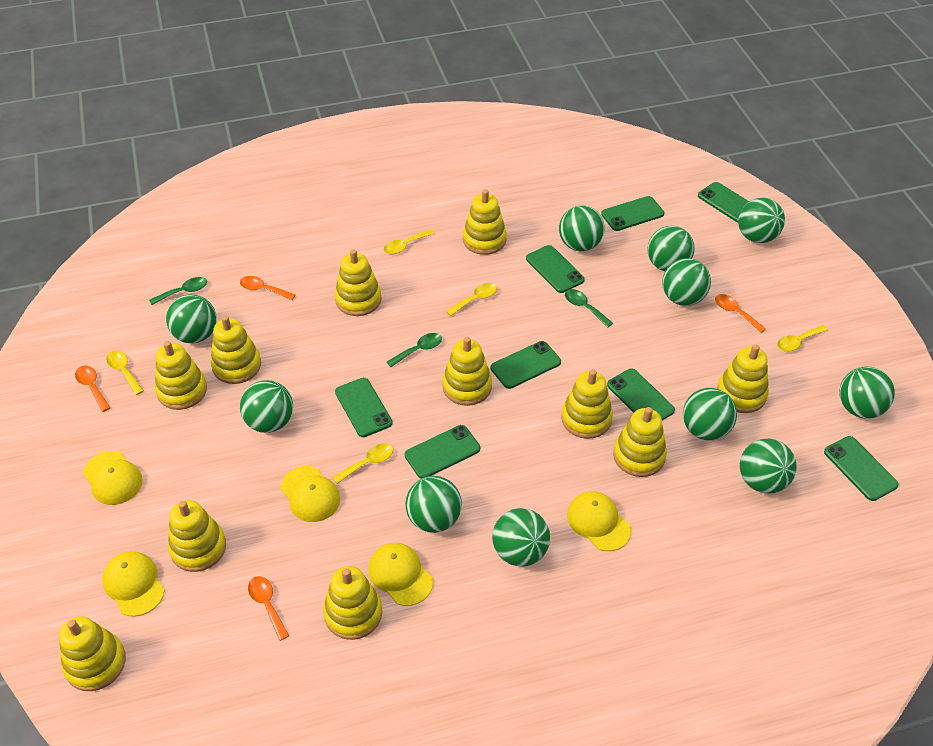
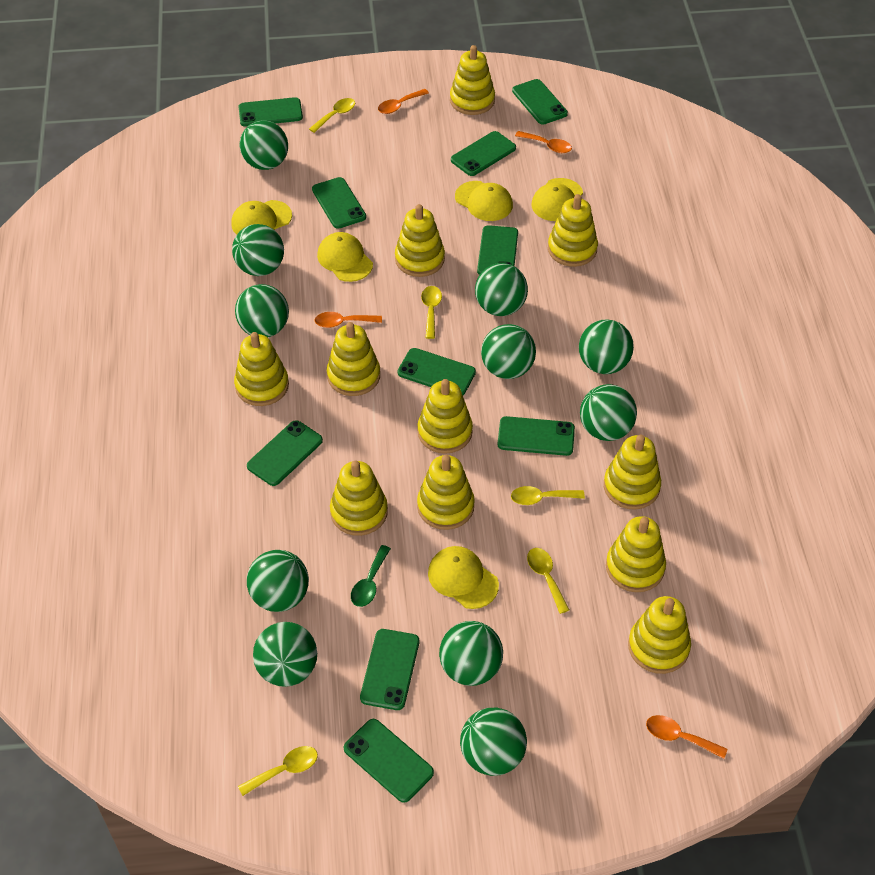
green phone: 8 -> 10
green spoon: 3 -> 1

